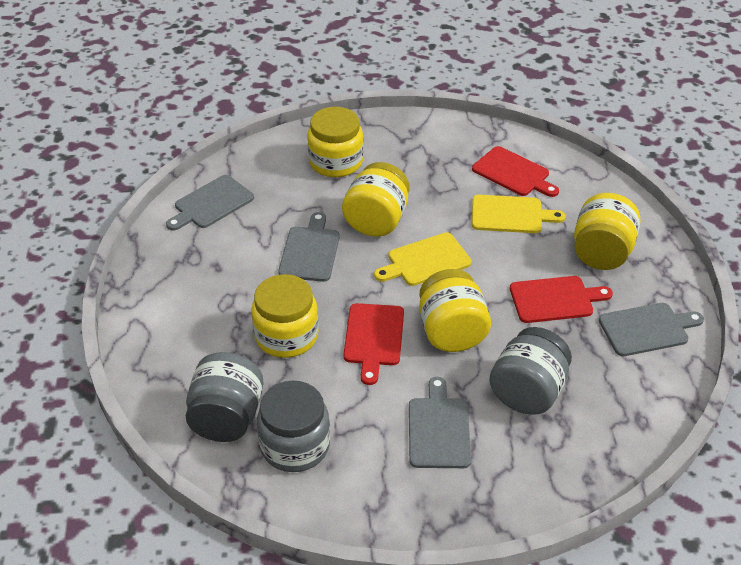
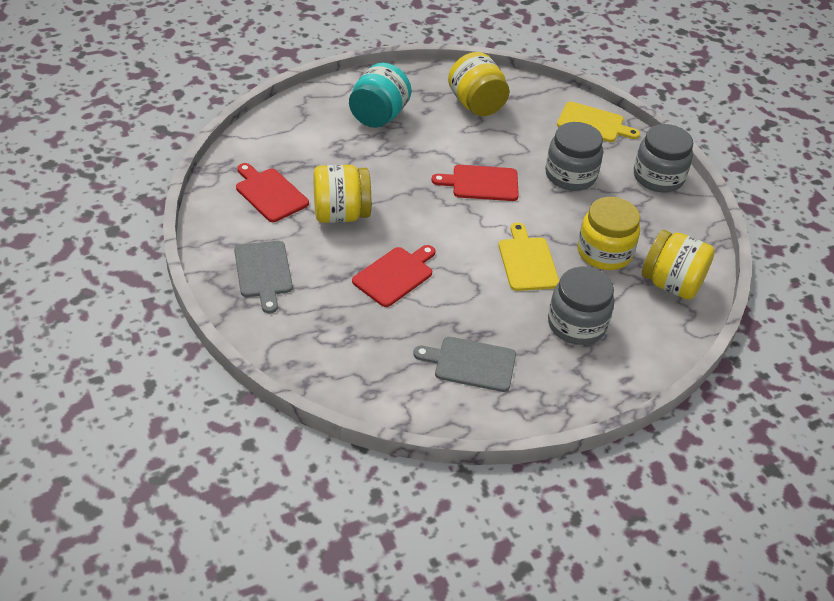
grey cutting board: 4 -> 2
turquoise jar: 0 -> 1
yellow jar: 5 -> 4

